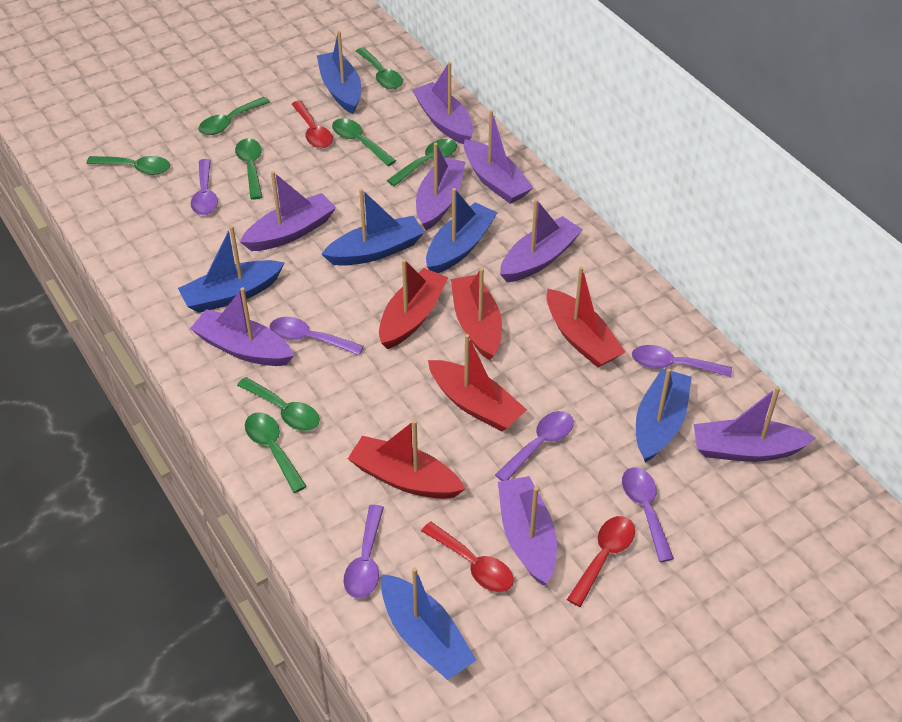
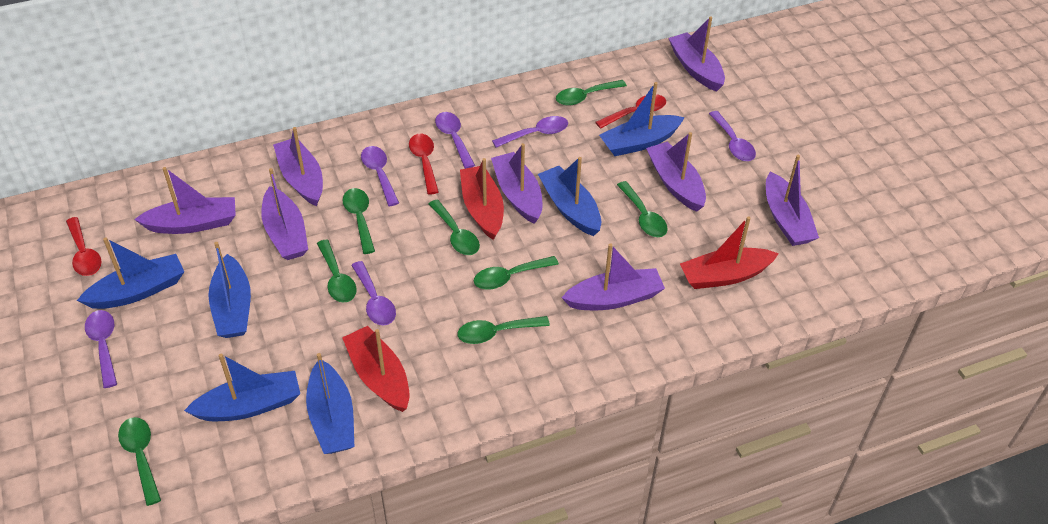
red boat: 5 -> 3

